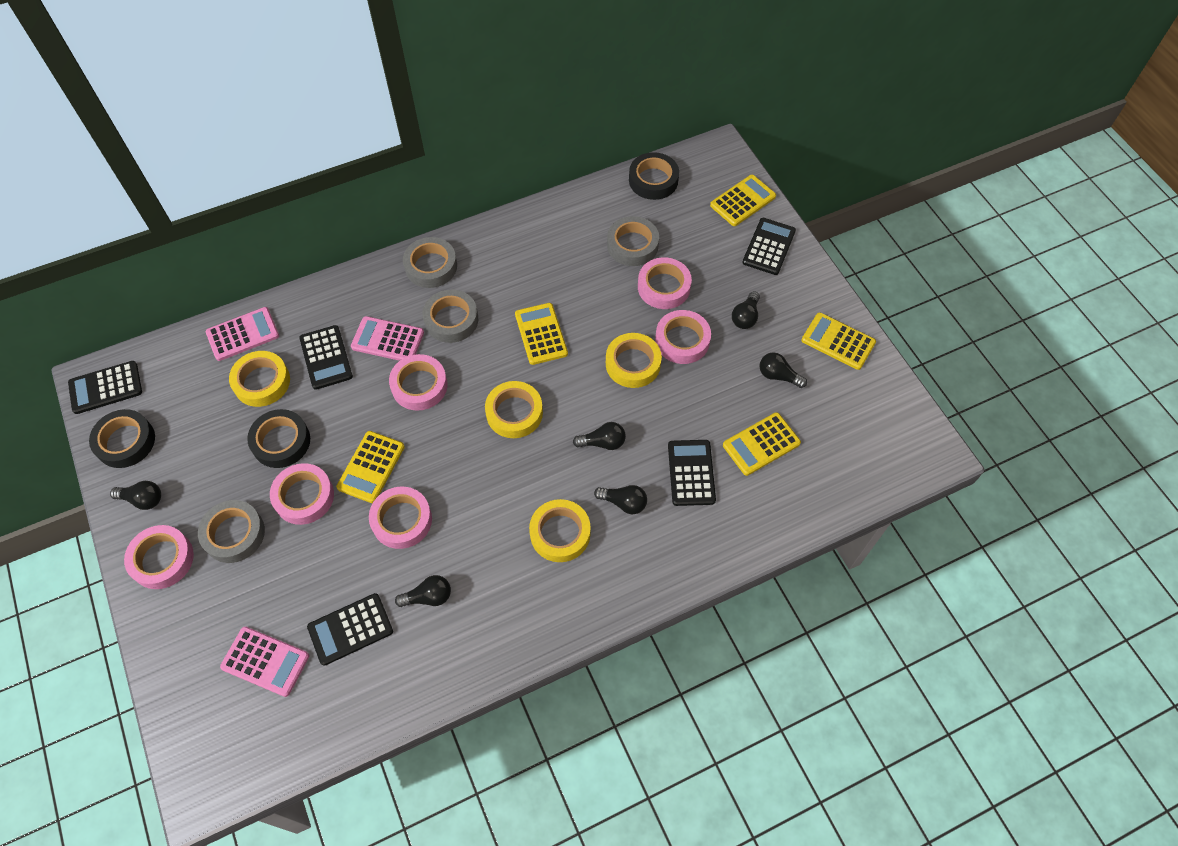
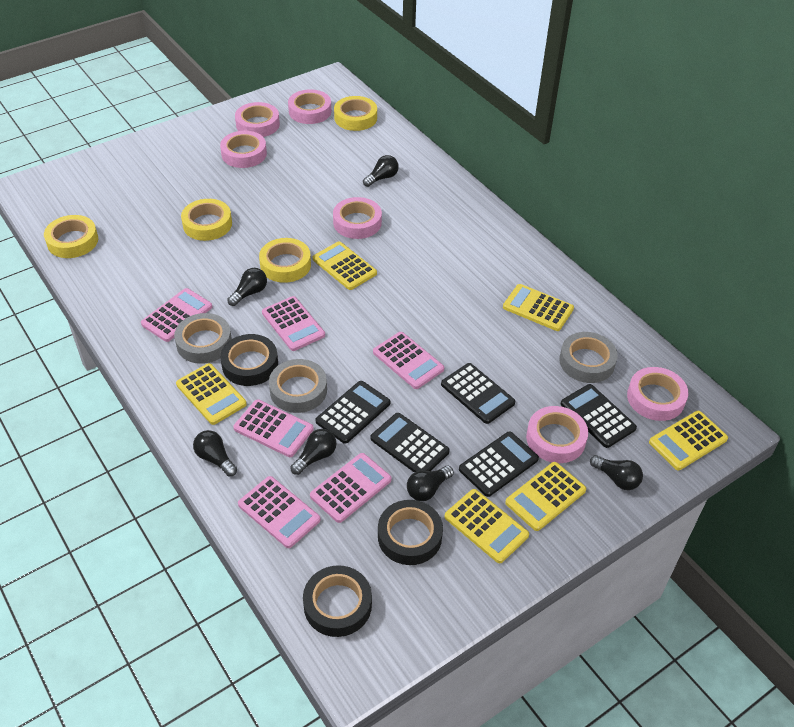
grey tape: 4 -> 3
pink calculator: 3 -> 6
yellow calculator: 5 -> 6

